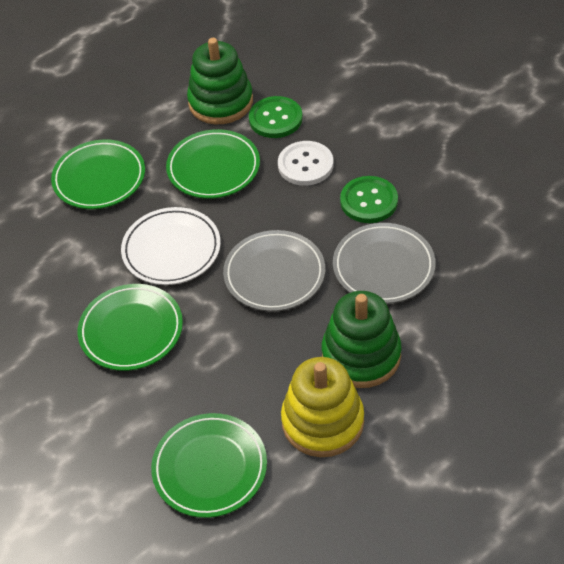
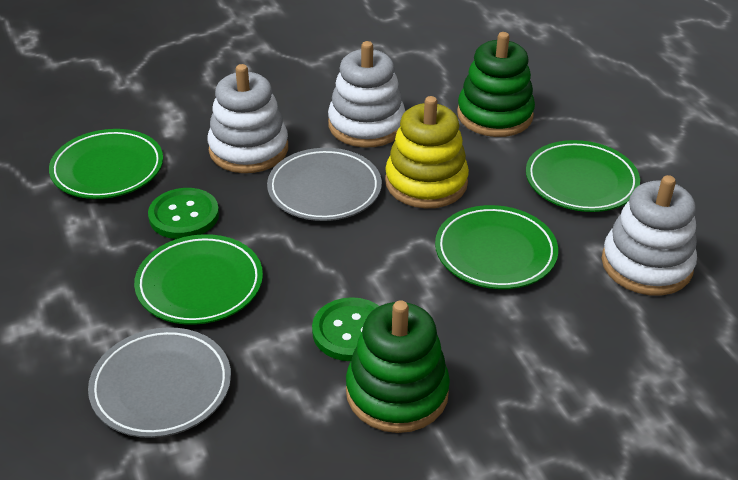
white button: 1 -> 0
white plate: 1 -> 0
white stacking toy: 0 -> 3

